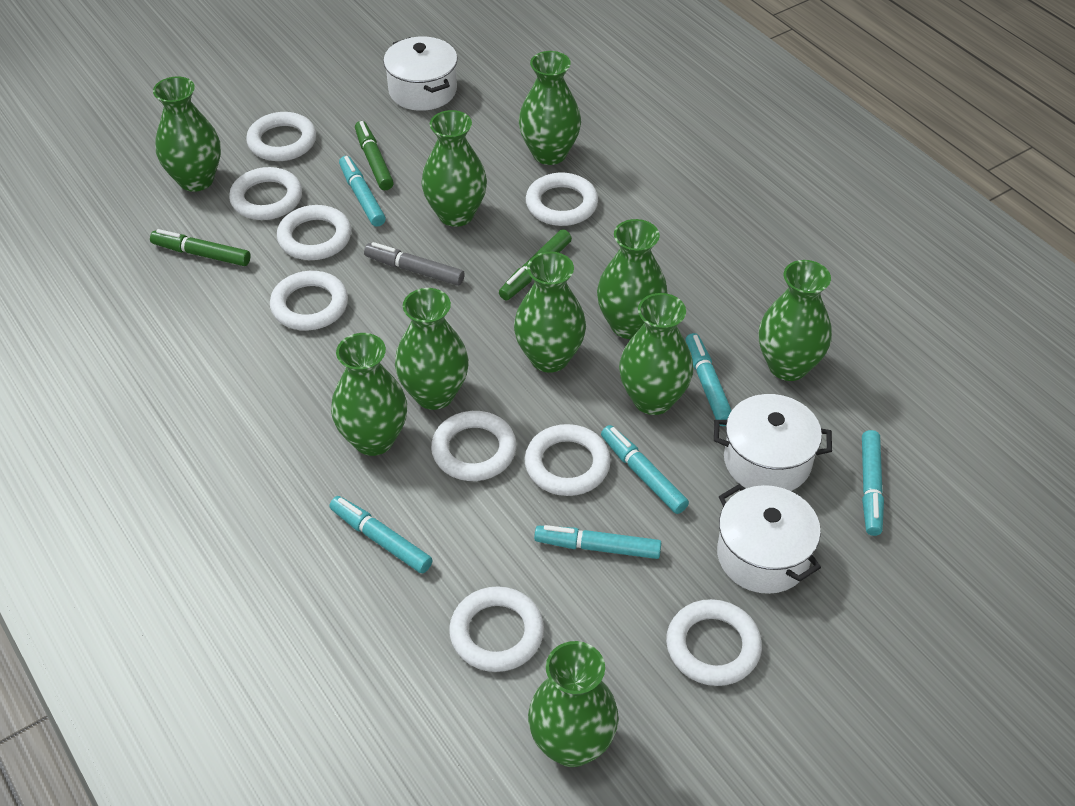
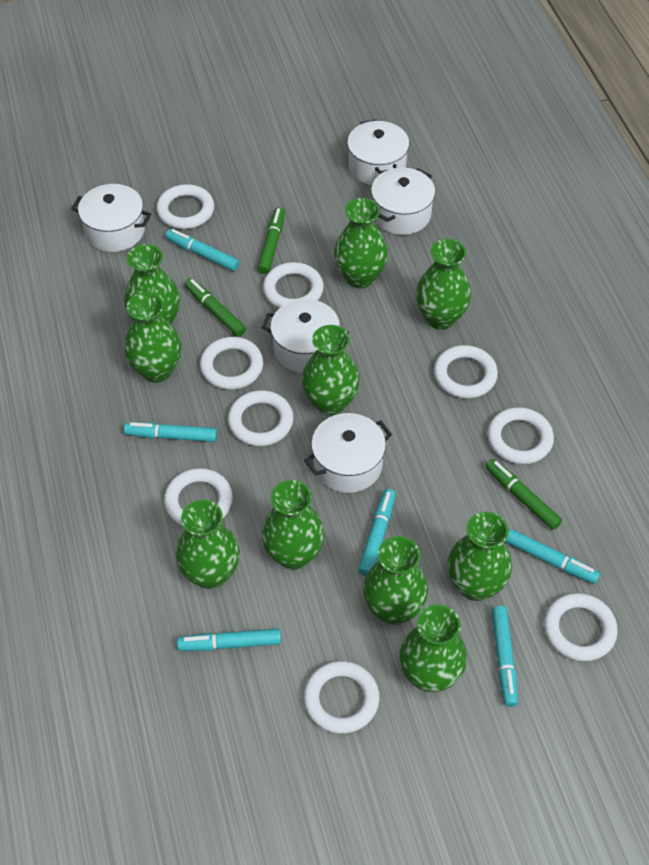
grey marker: 1 -> 0
white pot: 3 -> 5

